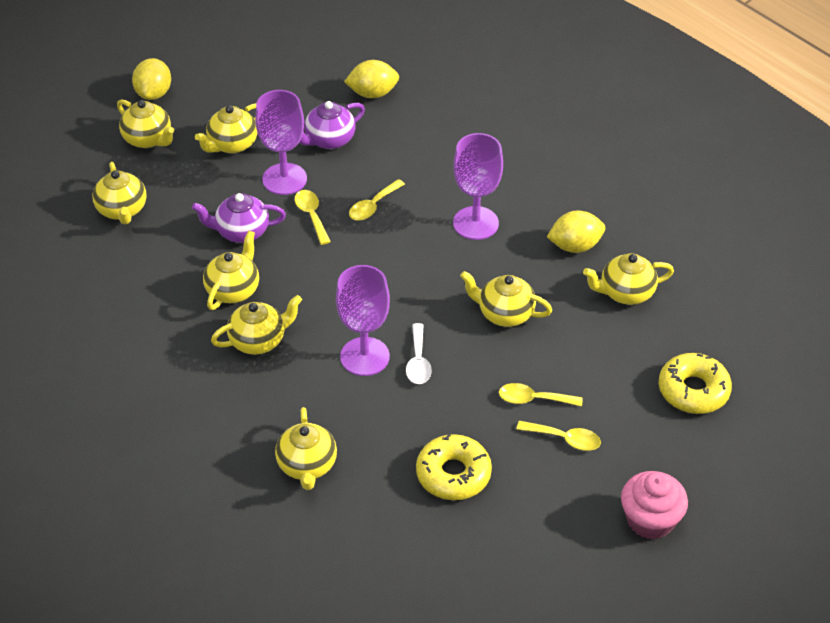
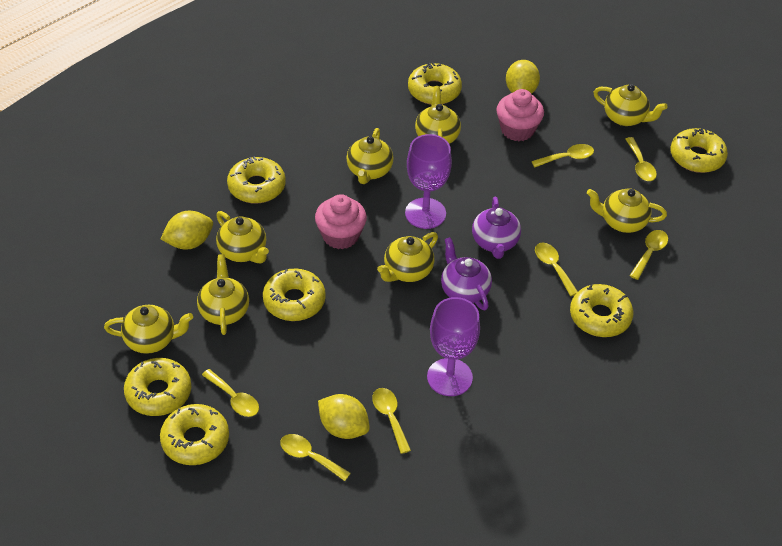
pink cupcake: 1 -> 2
purple goblet: 3 -> 2
white spoon: 1 -> 0
yellow donut: 2 -> 7
yellow spoon: 4 -> 7

